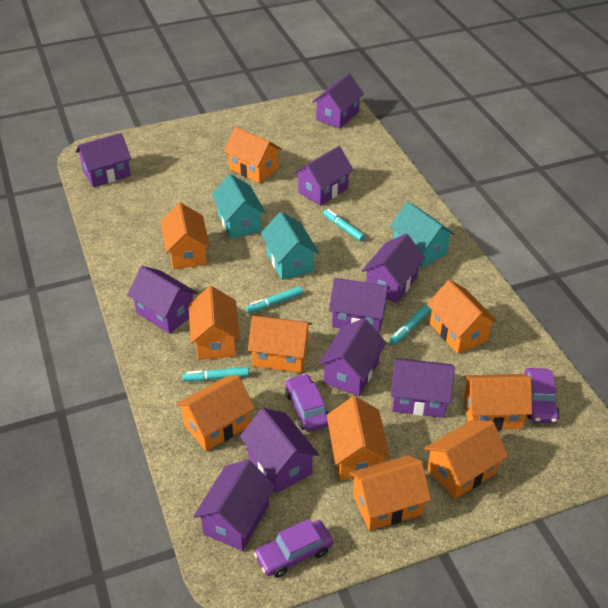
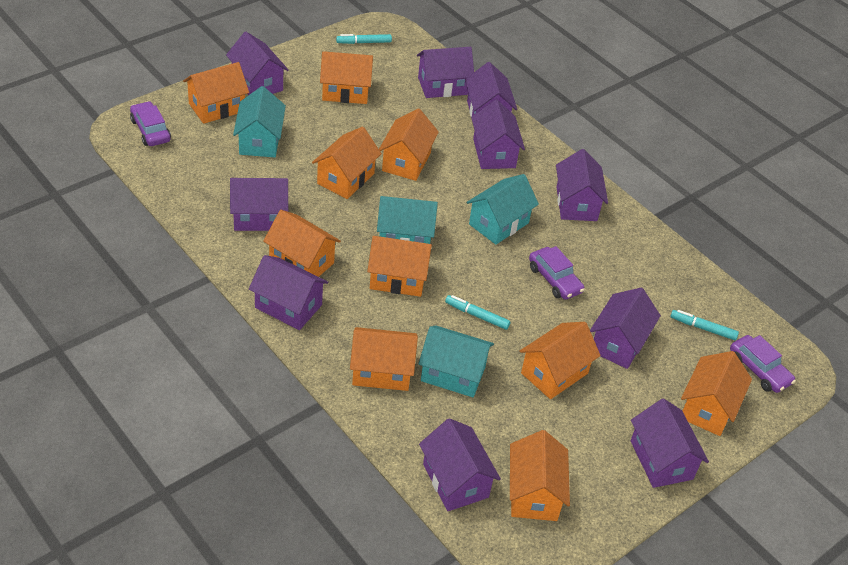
turquoise house: 3 -> 4
turquoise marker: 4 -> 3

